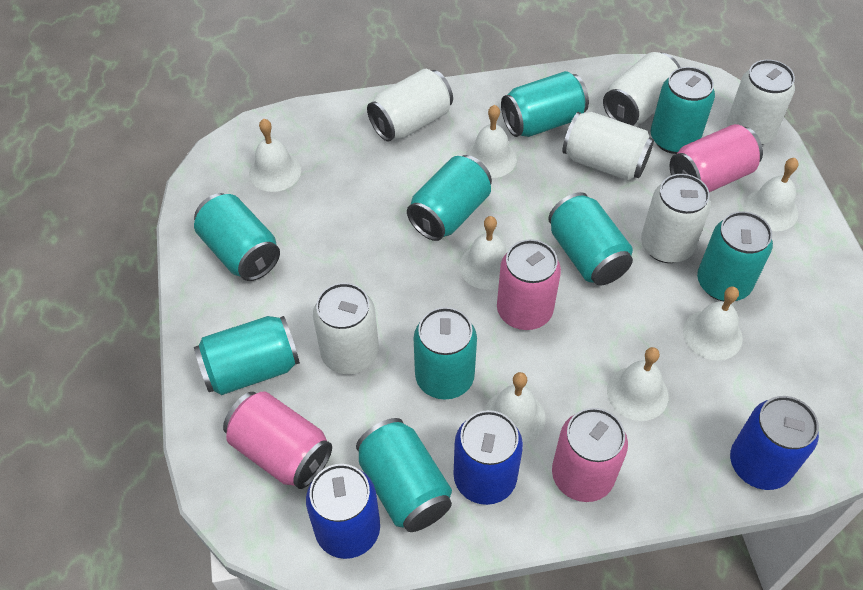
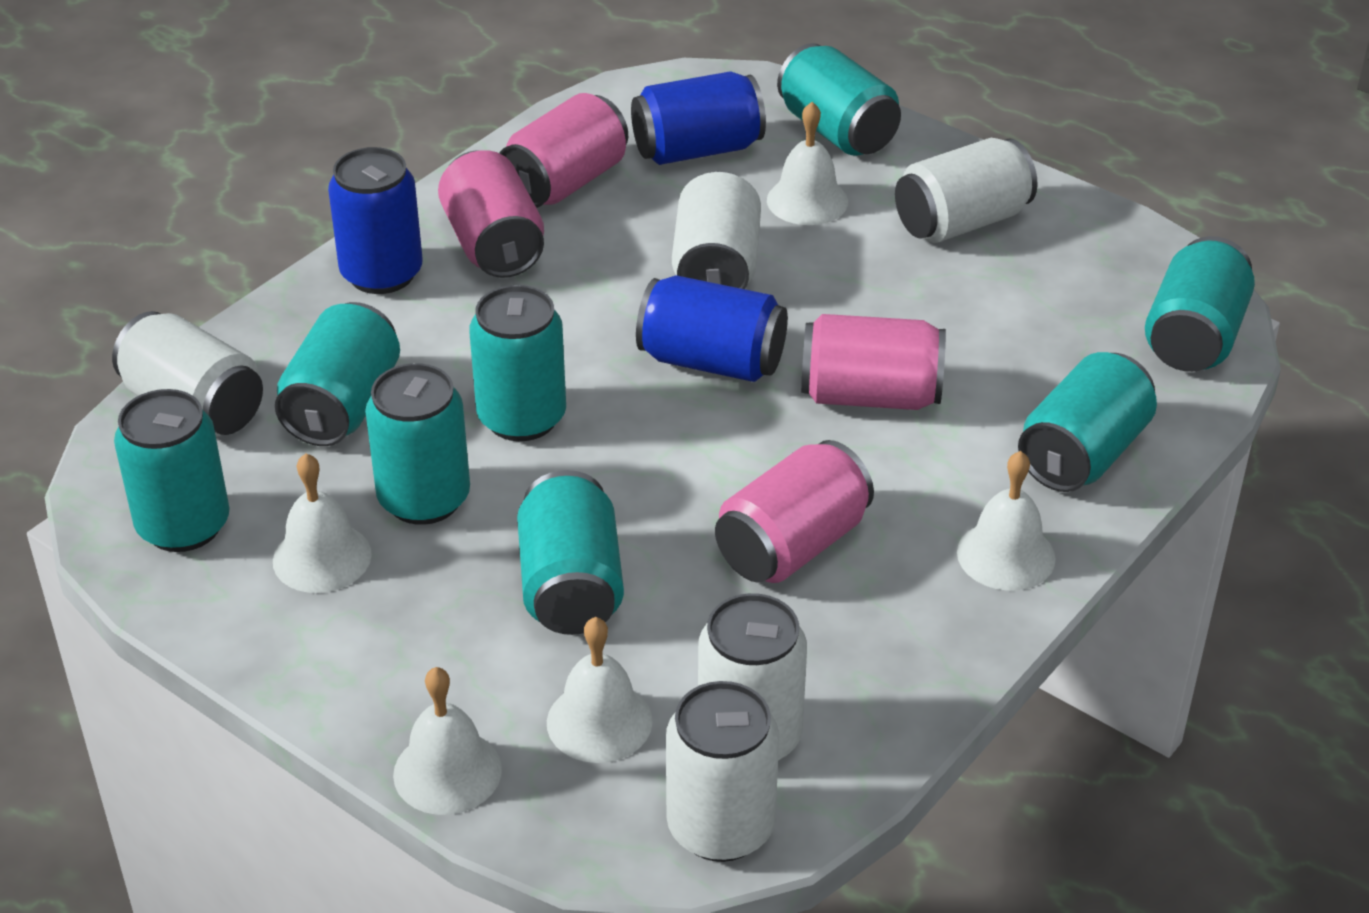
turquoise can: 9 -> 8
white bell: 7 -> 5
white can: 6 -> 5

